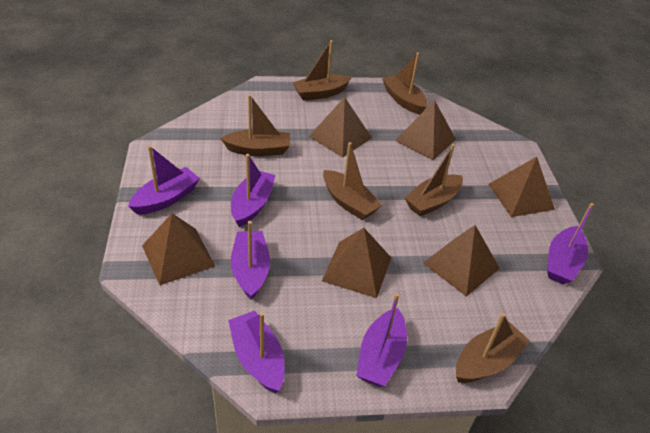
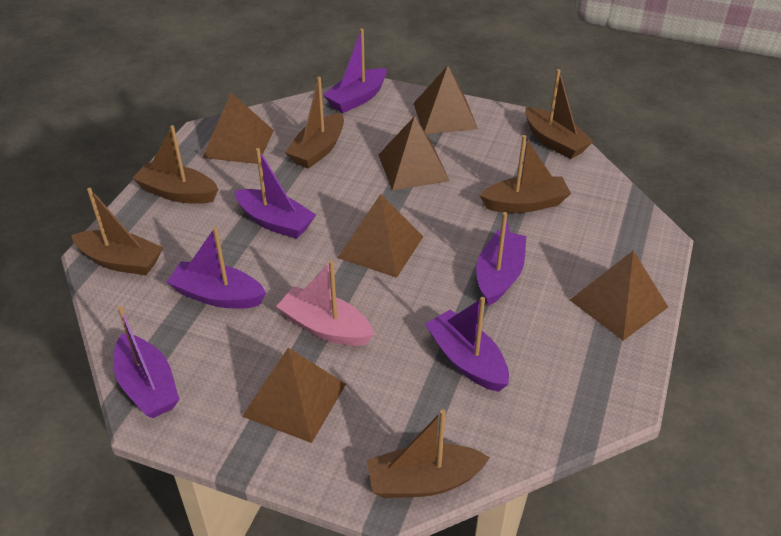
pink boat: 0 -> 1

